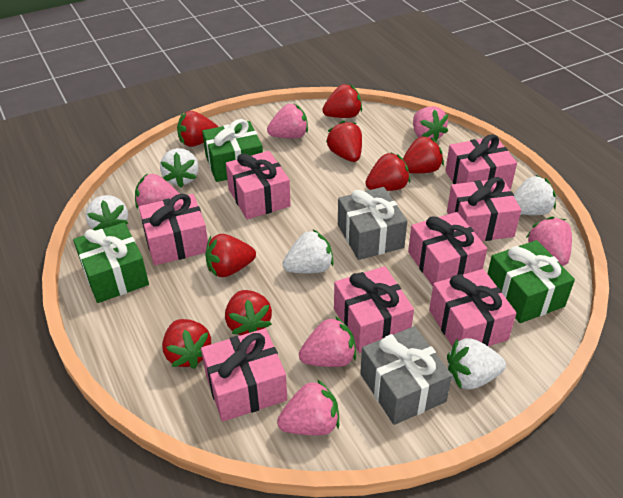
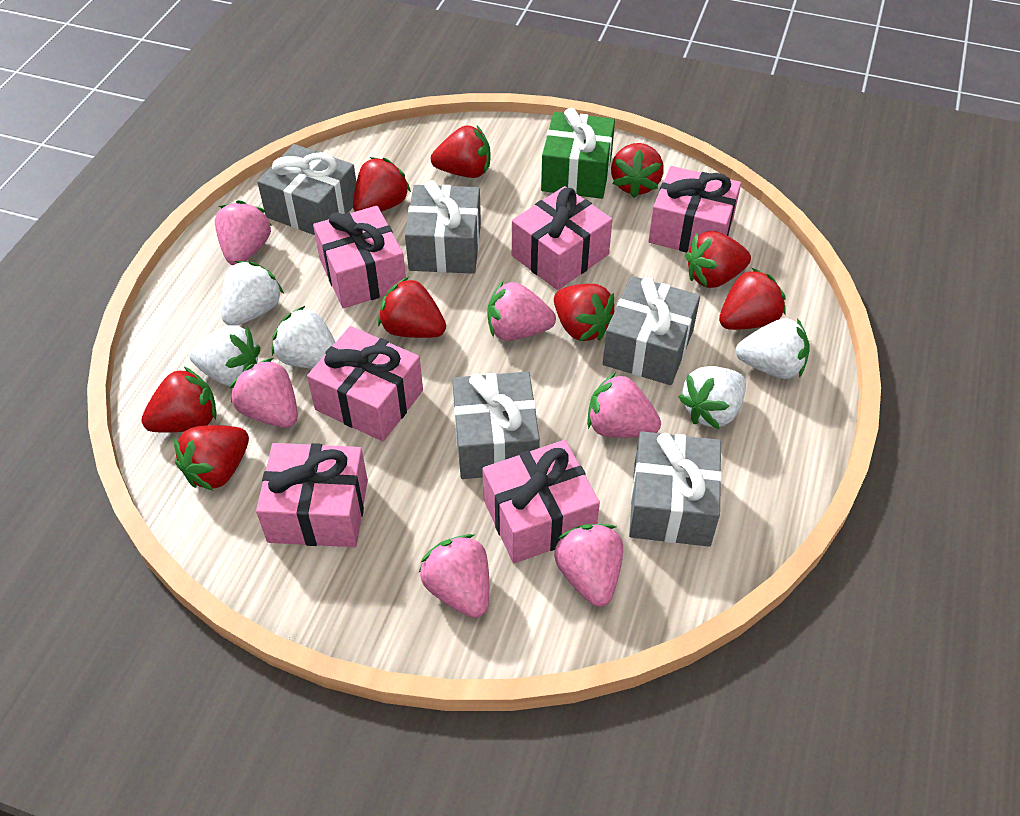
green gift: 3 -> 1
grey gift: 2 -> 5
pink gift: 8 -> 6
red strawberry: 8 -> 9

